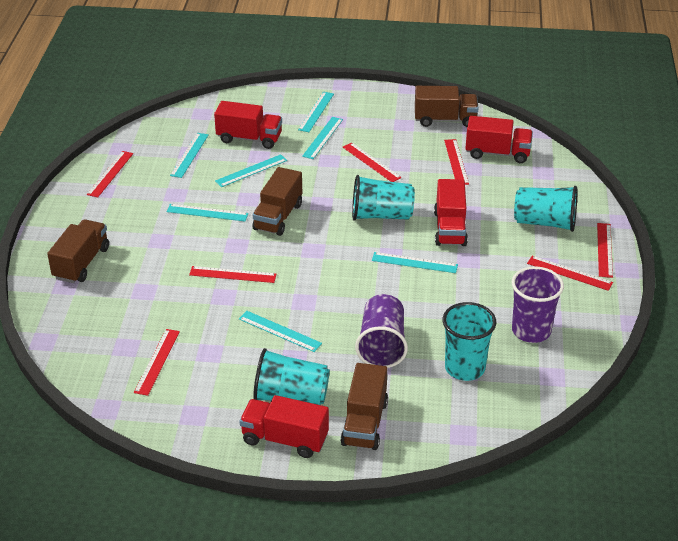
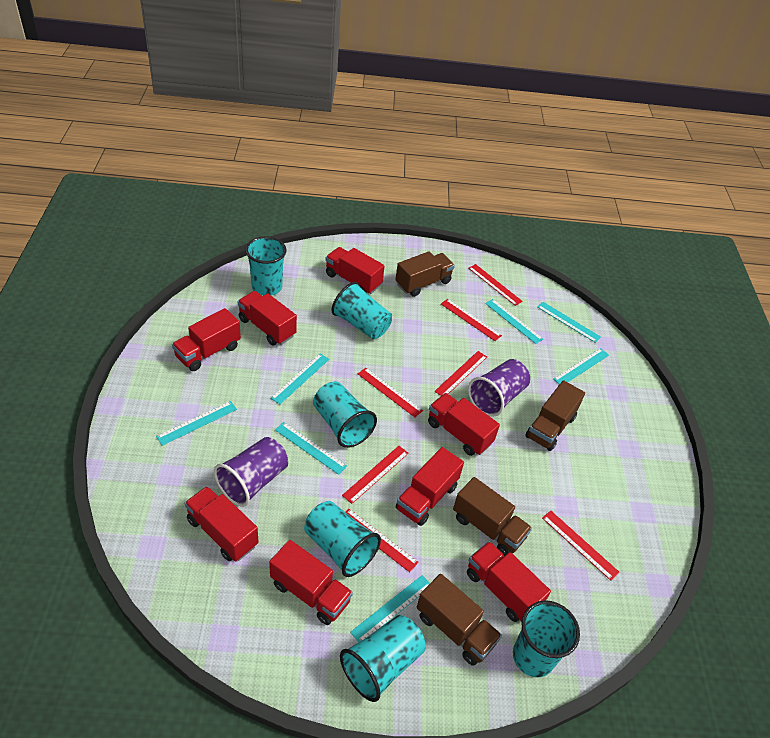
red truck: 4 -> 8
turquoise cup: 4 -> 6

